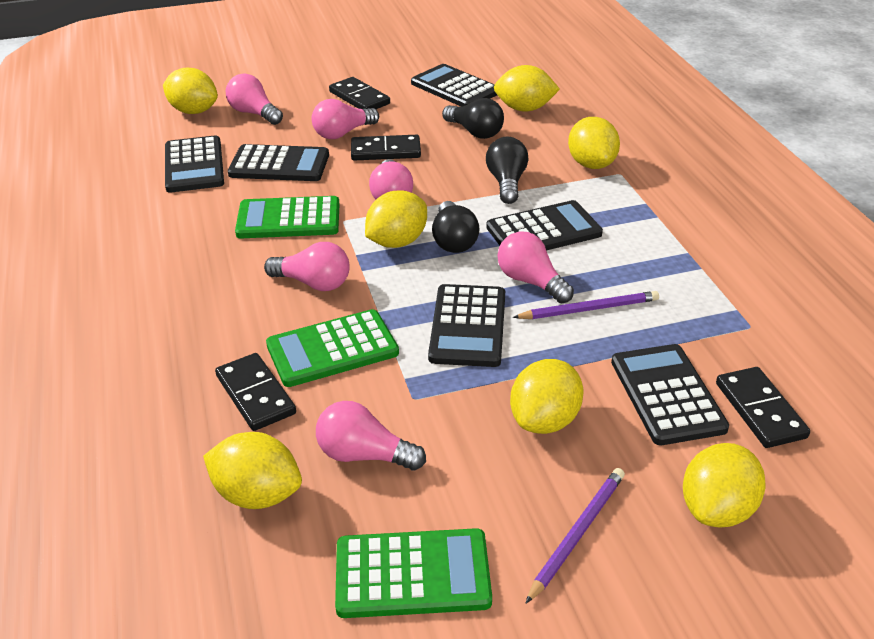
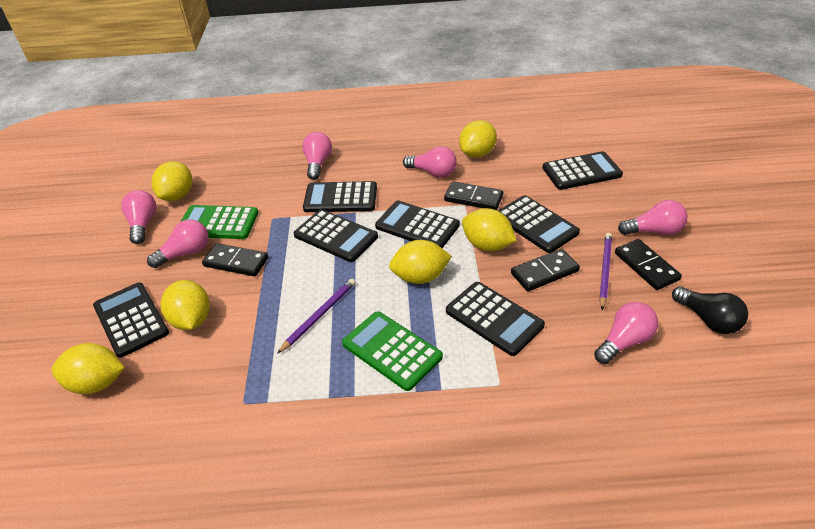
black calculator: 6 -> 7
black light bulb: 3 -> 1
green calculator: 3 -> 2
yellow lemon: 7 -> 6

